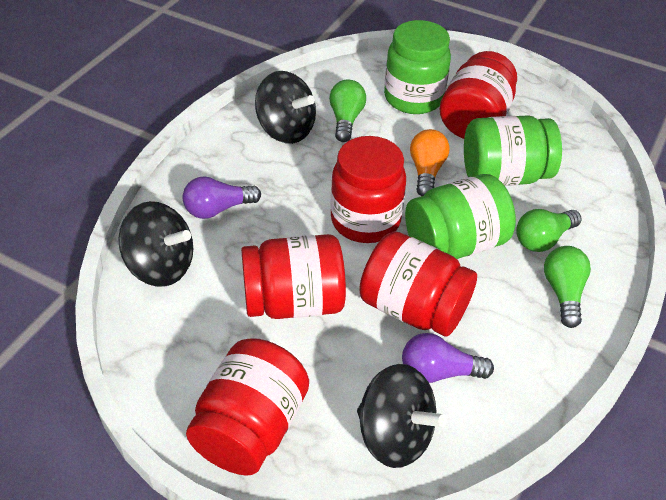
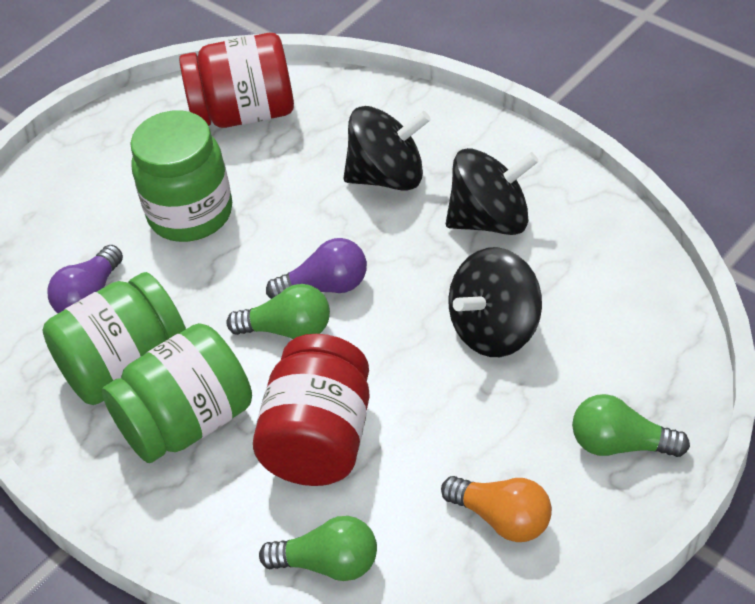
red jar: 5 -> 2

